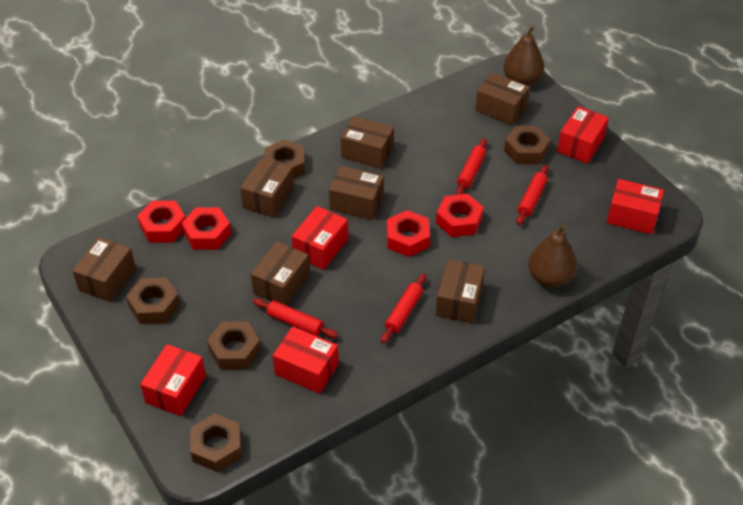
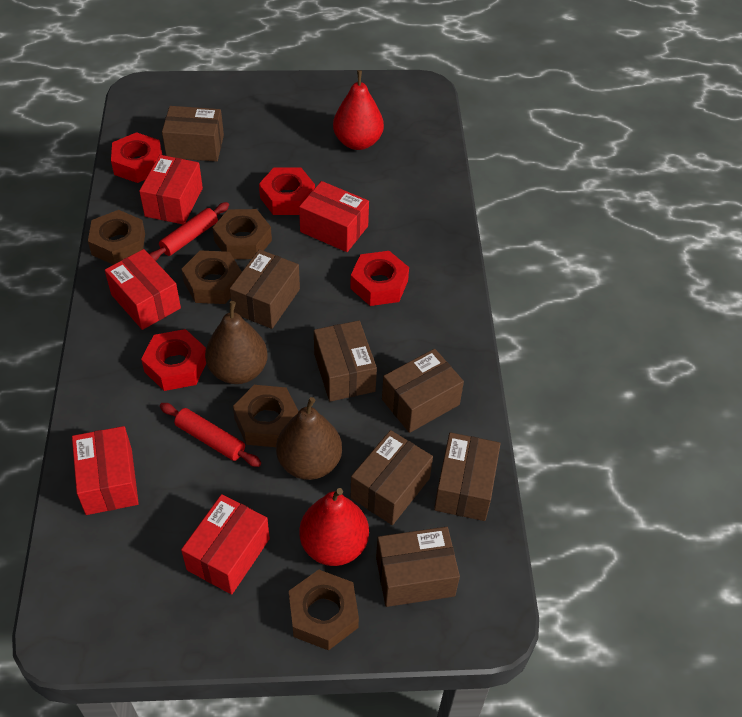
red pear: 0 -> 2
red rolling pin: 4 -> 2

